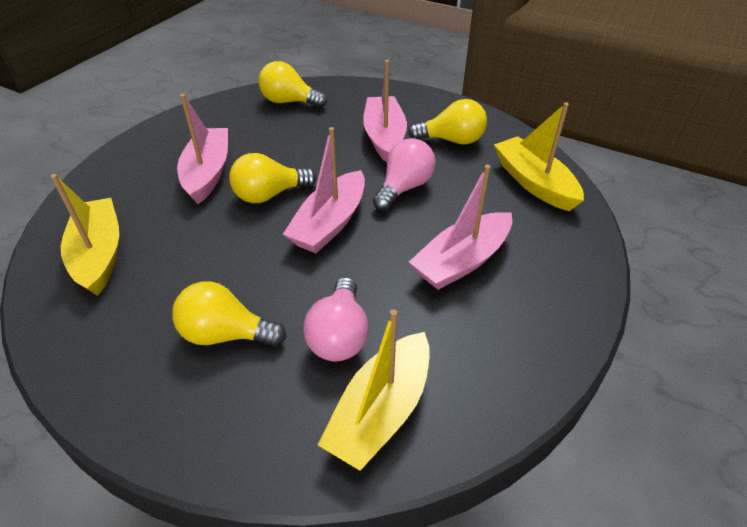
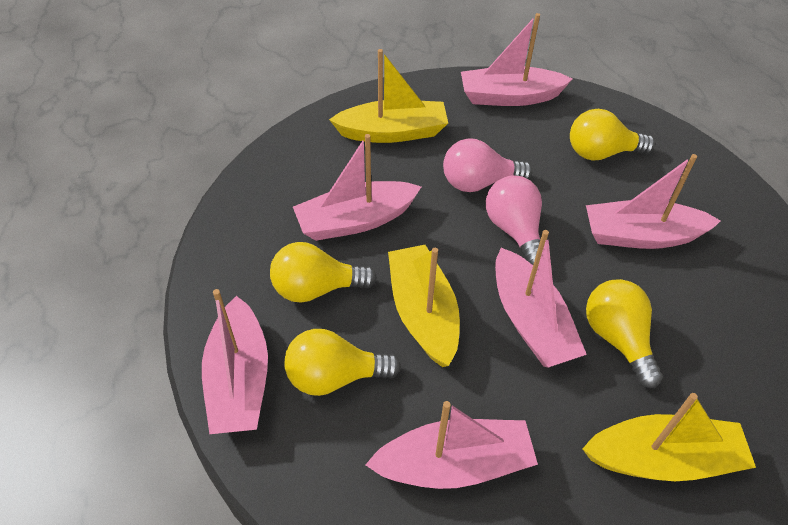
pink boat: 4 -> 6

